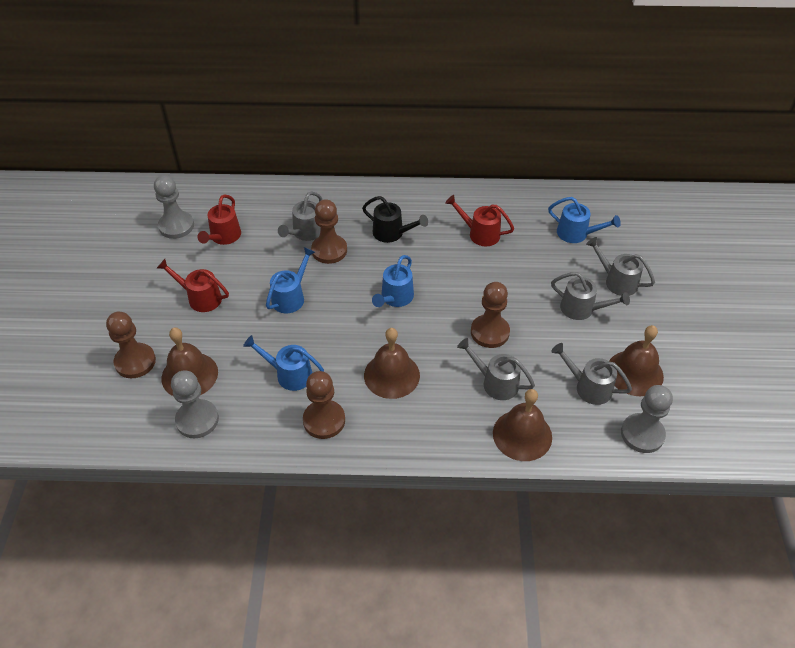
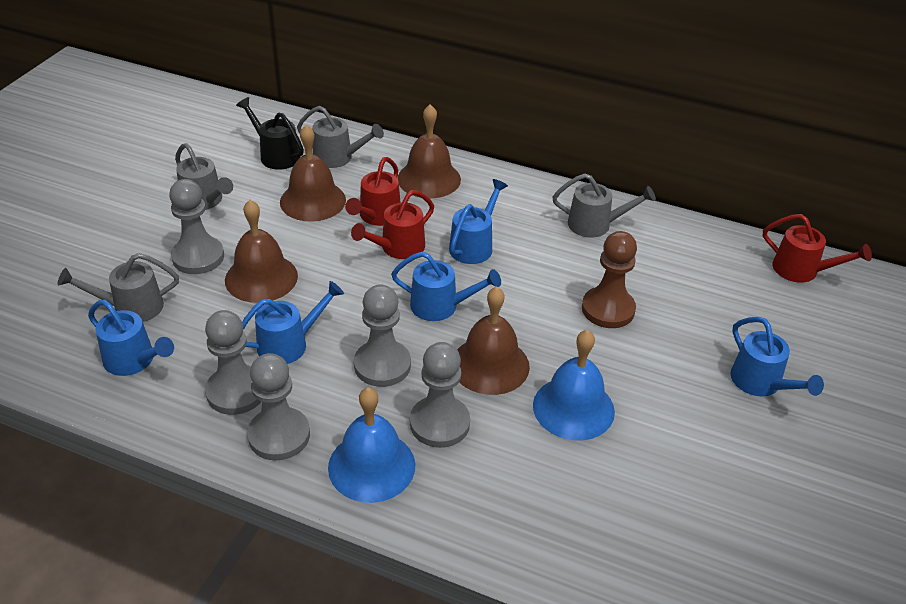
blue bell: 0 -> 2
blue watering can: 4 -> 5
brown pawn: 4 -> 1
grey pawn: 3 -> 5
grey watering can: 5 -> 4

